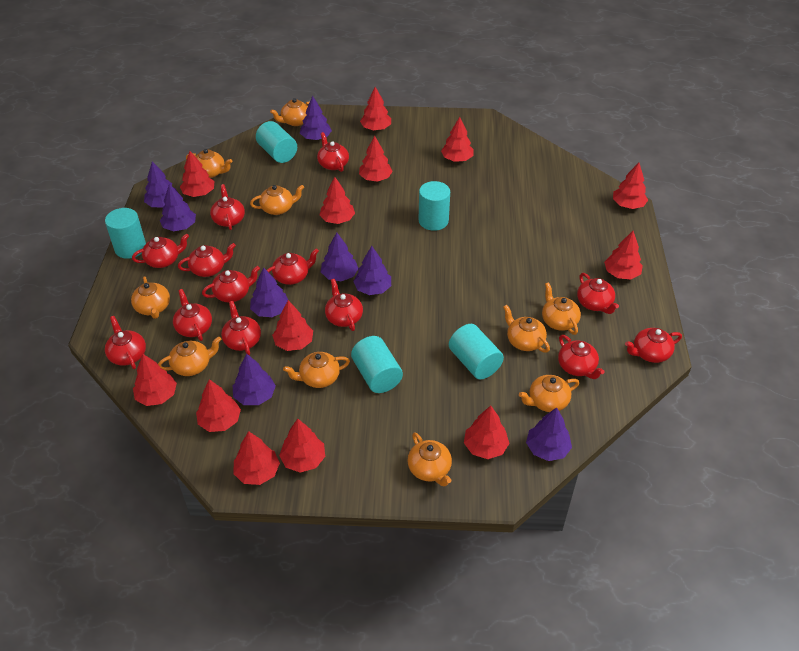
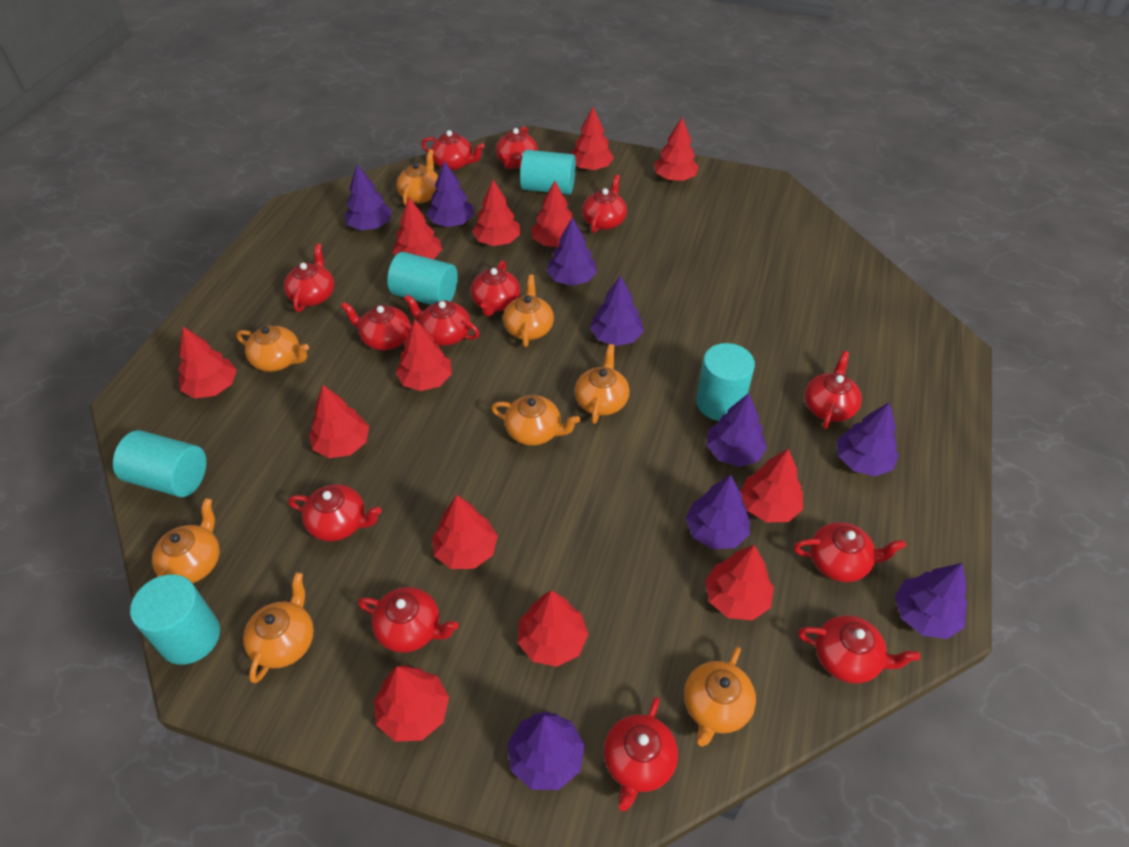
orange teapot: 10 -> 8
purple tree: 8 -> 9

